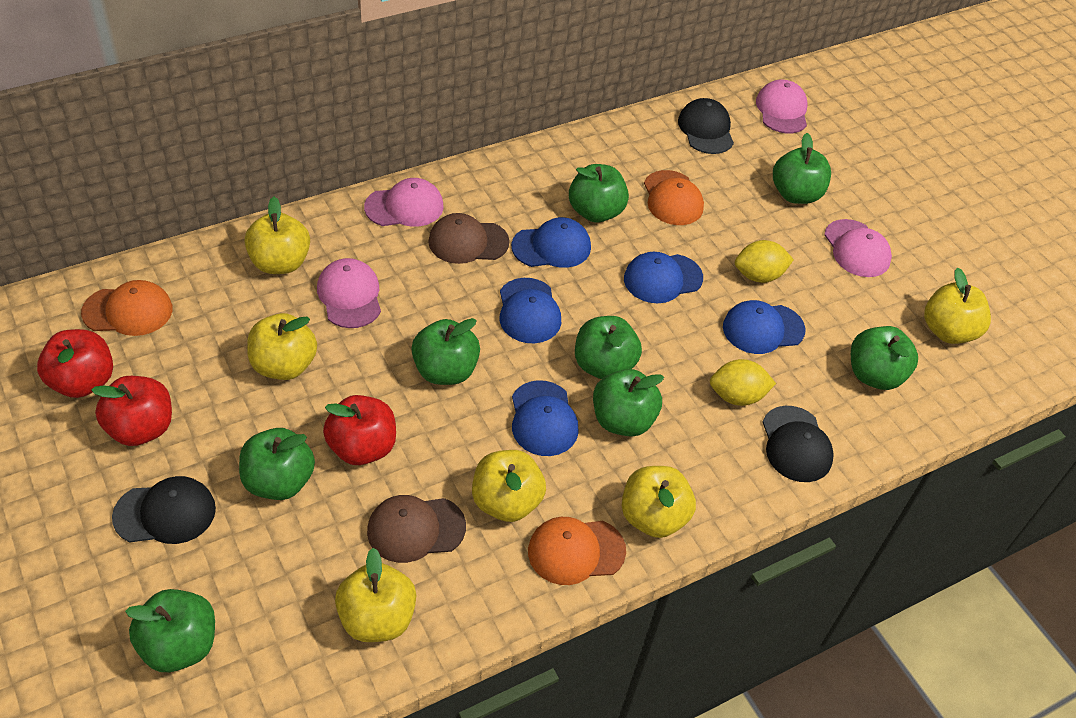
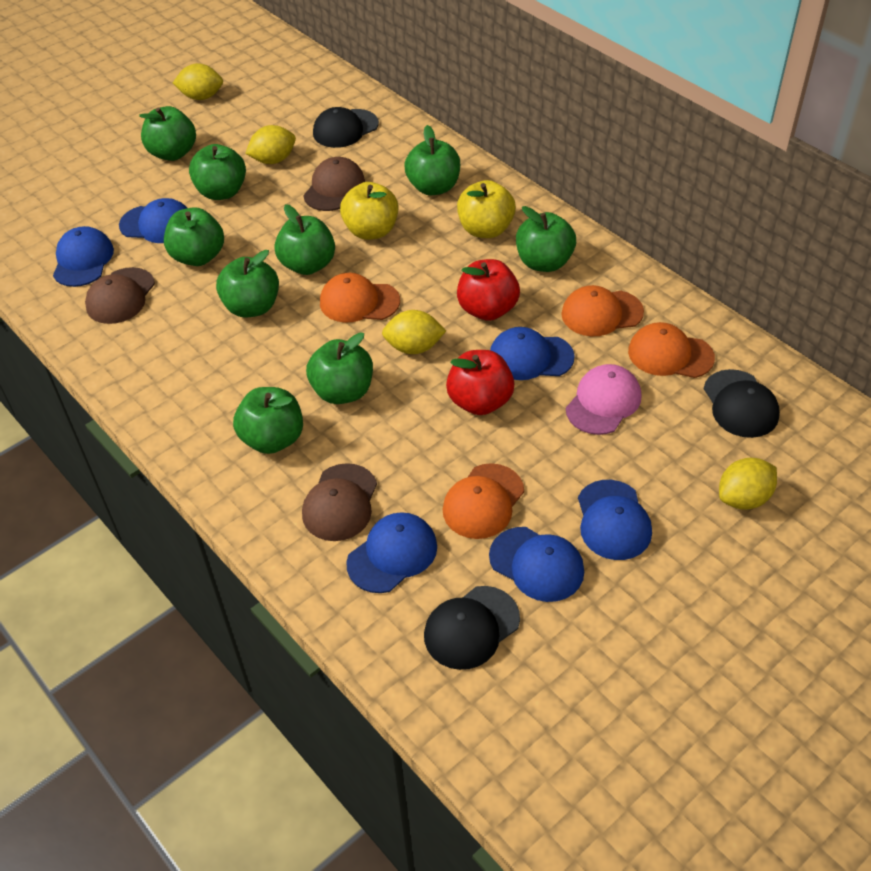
blue cap: 5 -> 6
brown cap: 2 -> 3
green apple: 8 -> 9
orange cap: 3 -> 4
pink cap: 4 -> 1
red apple: 3 -> 2
yellow apple: 6 -> 2
yellow lemon: 2 -> 4

